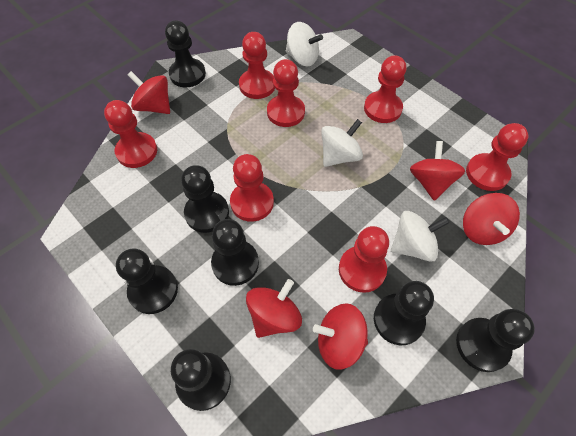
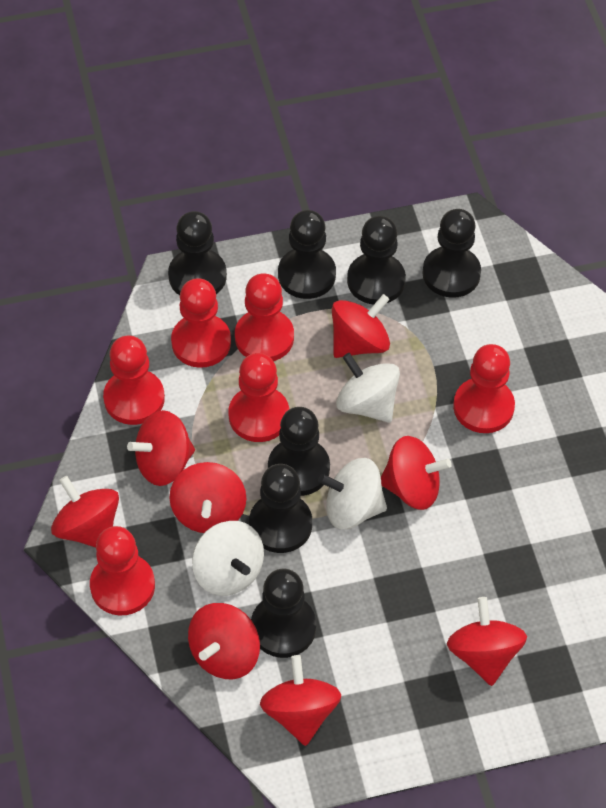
red pawn: 7 -> 6
red spinning top: 5 -> 8

